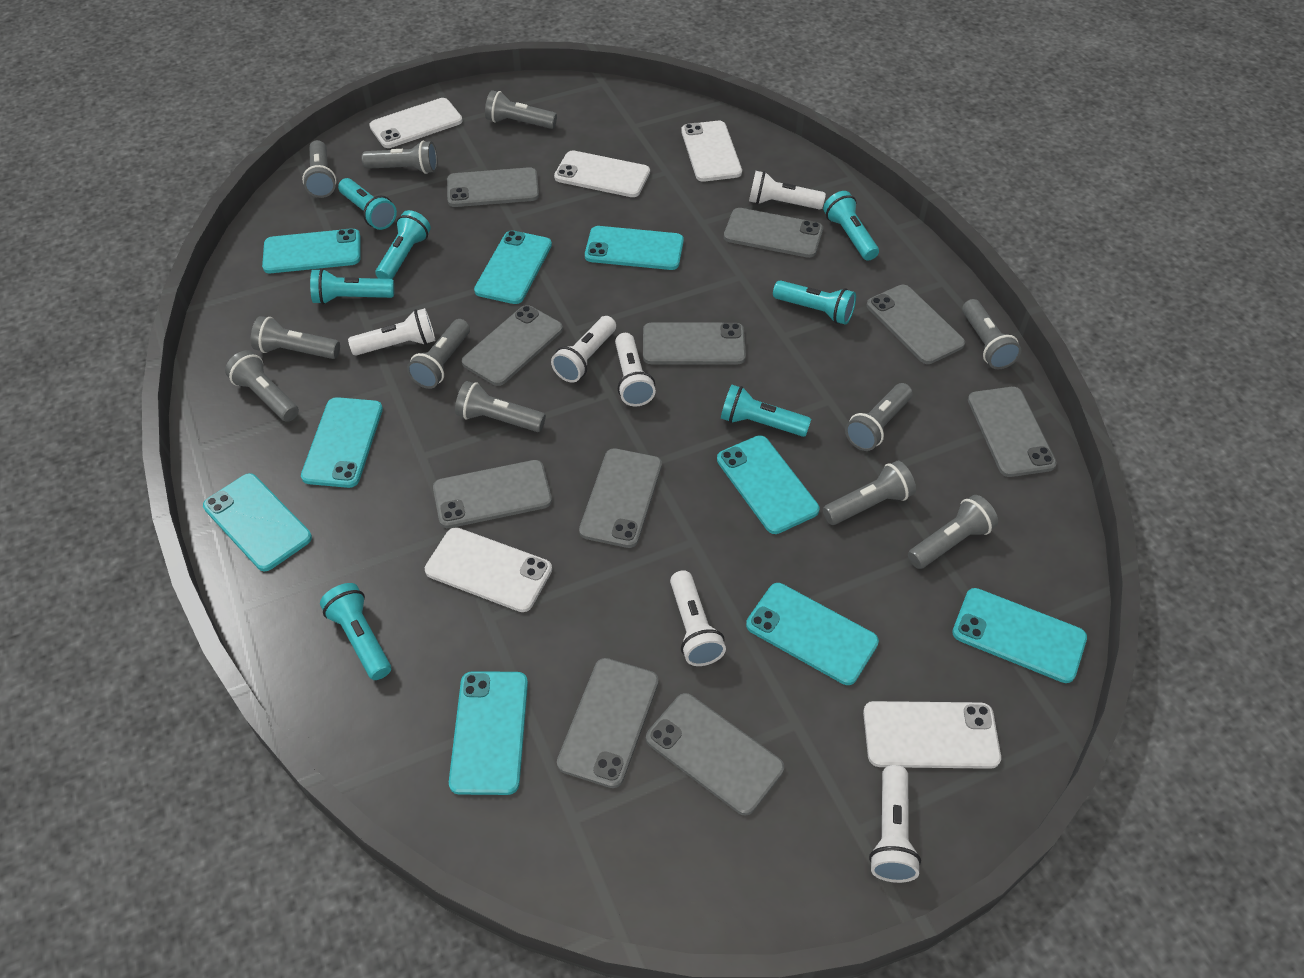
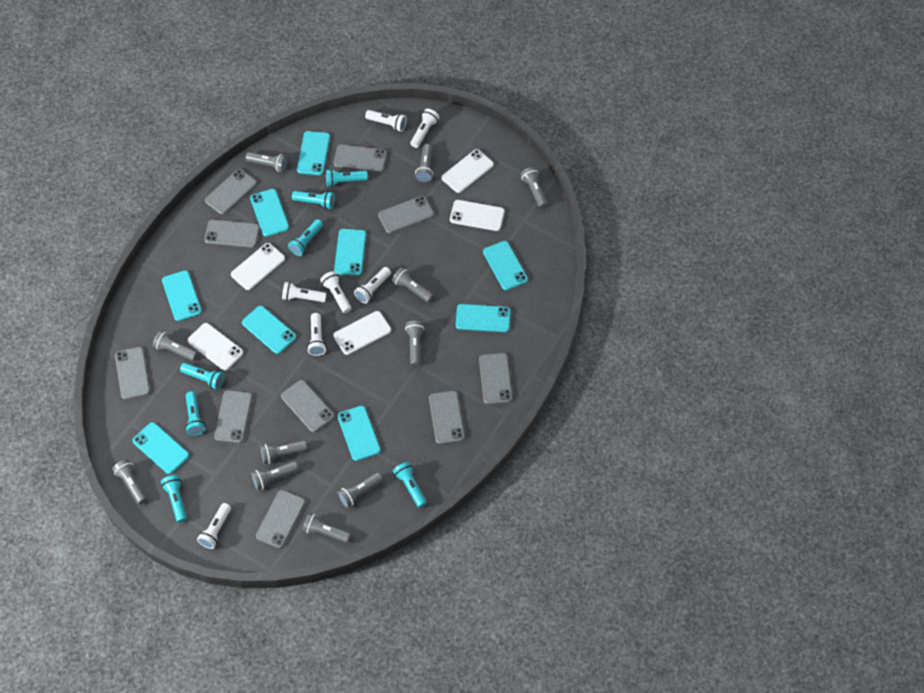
white flashlight: 6 -> 7

